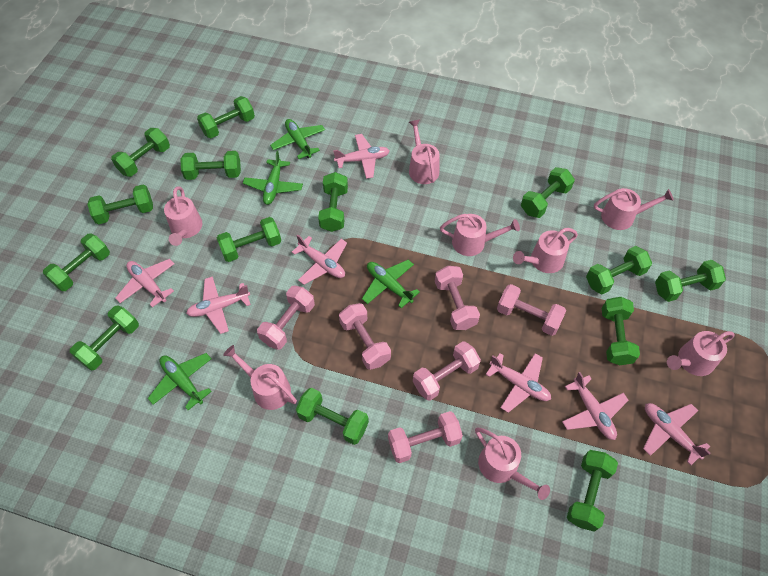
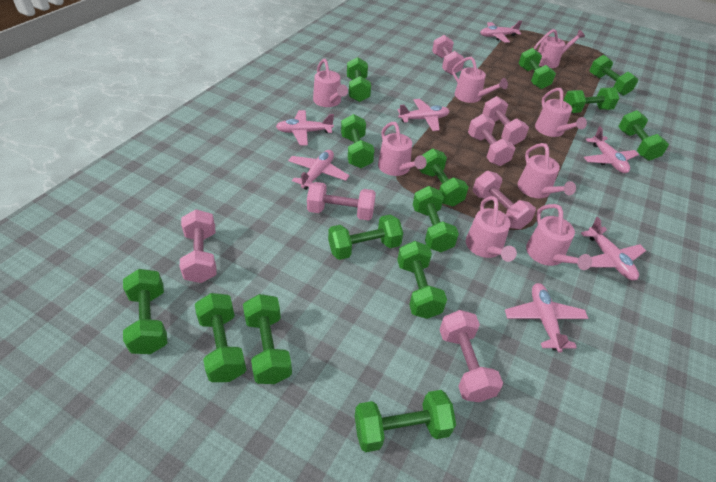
green plane: 4 -> 0
pink dumbbell: 6 -> 7

